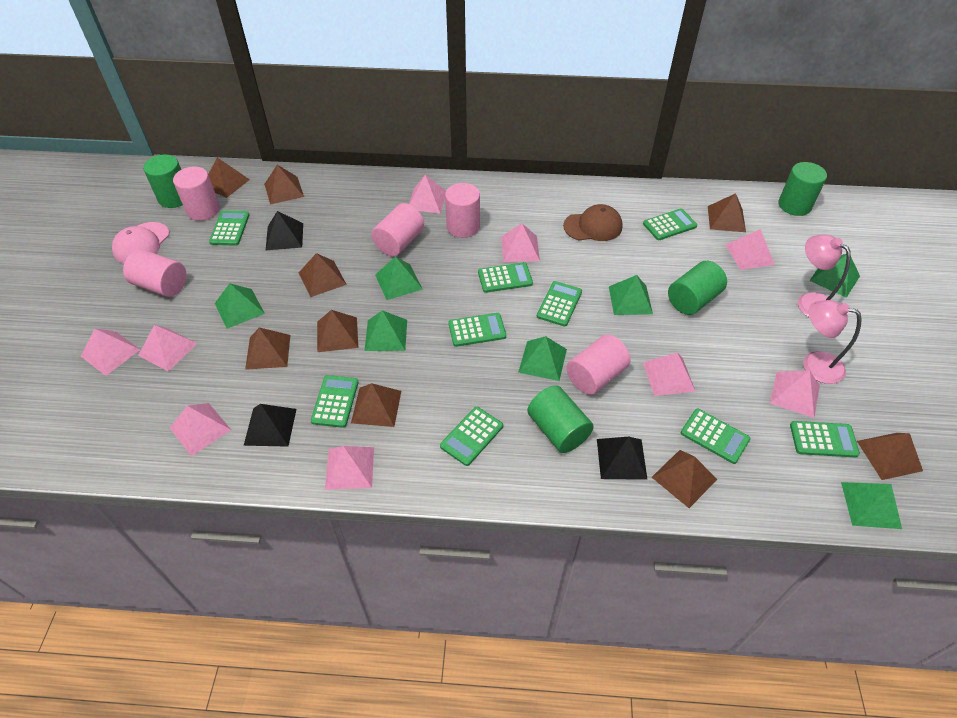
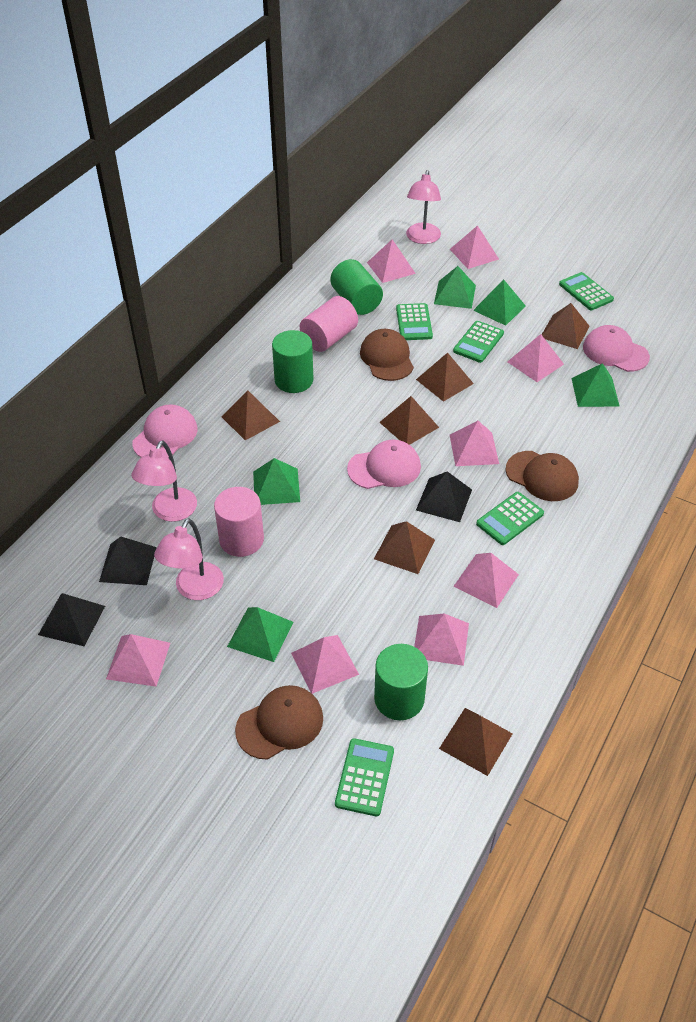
brown cap: 1 -> 3
brown pyramid: 9 -> 6
green calculator: 9 -> 5
green cylinder: 4 -> 3
green pyramid: 7 -> 5
pink cap: 1 -> 3
pink cylinder: 5 -> 2
pink lamp: 2 -> 3
pink pyramid: 9 -> 8

